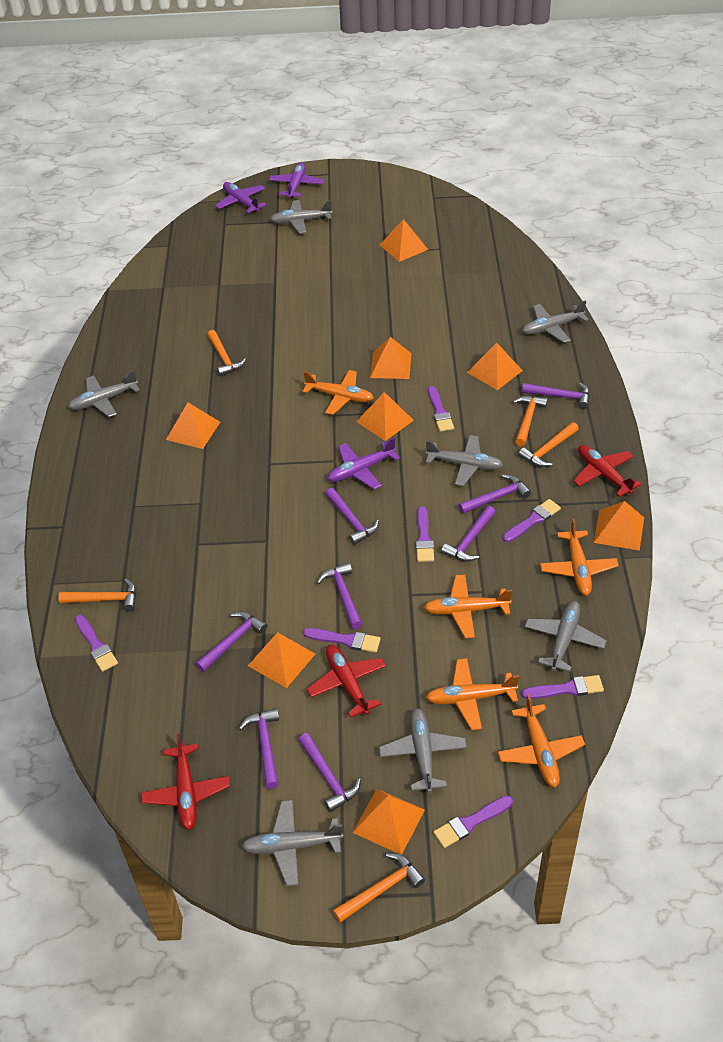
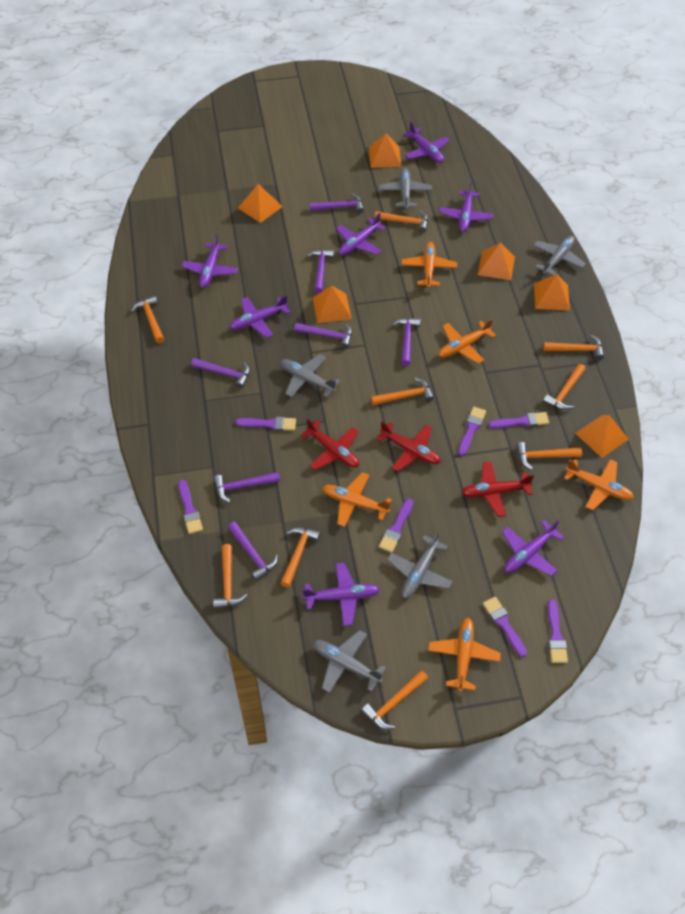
grey plane: 7 -> 5
orange hammer: 5 -> 9
orange pyramid: 8 -> 6
purple hammer: 8 -> 7
purple plane: 3 -> 7

